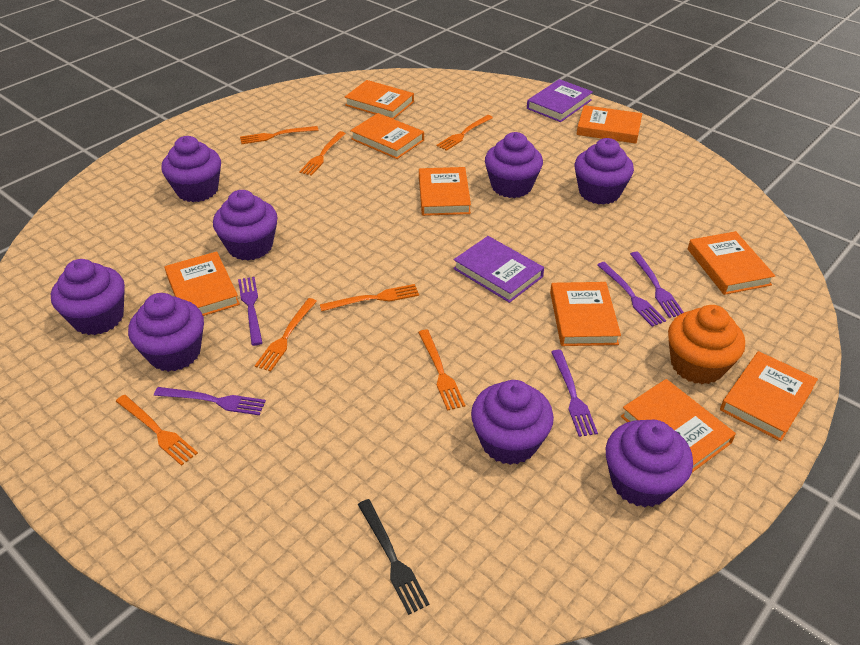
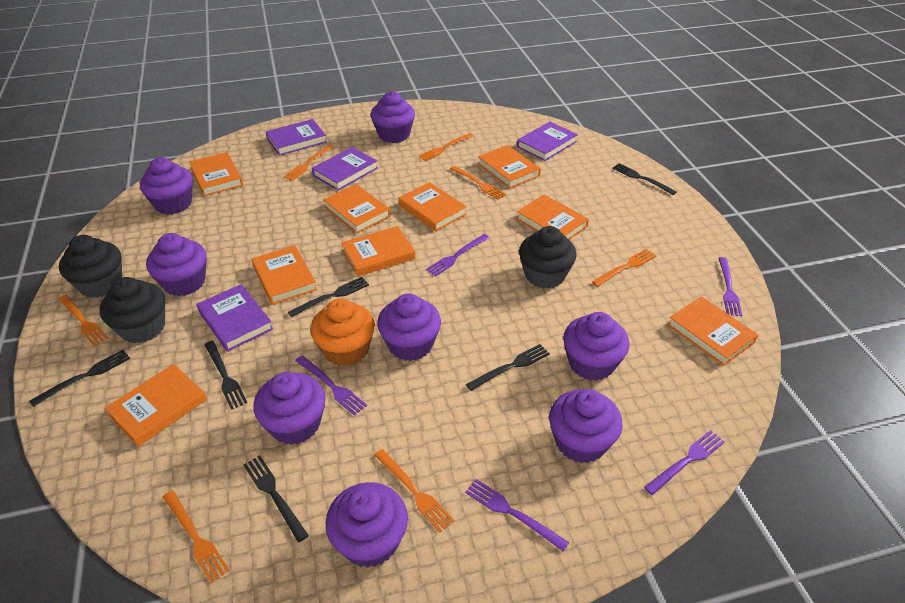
black cupcake: 0 -> 3
black fork: 1 -> 6
purple book: 2 -> 4

